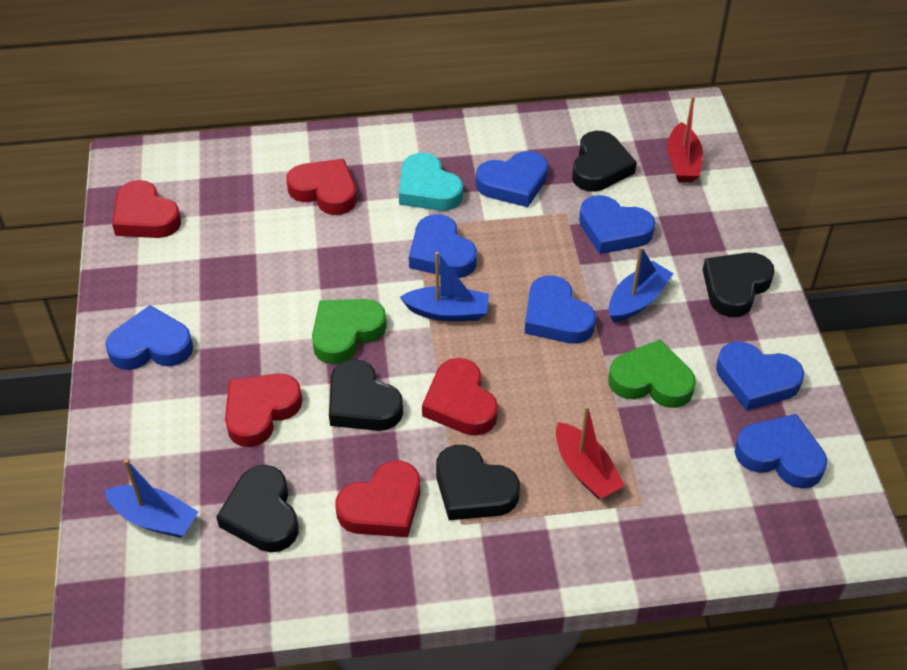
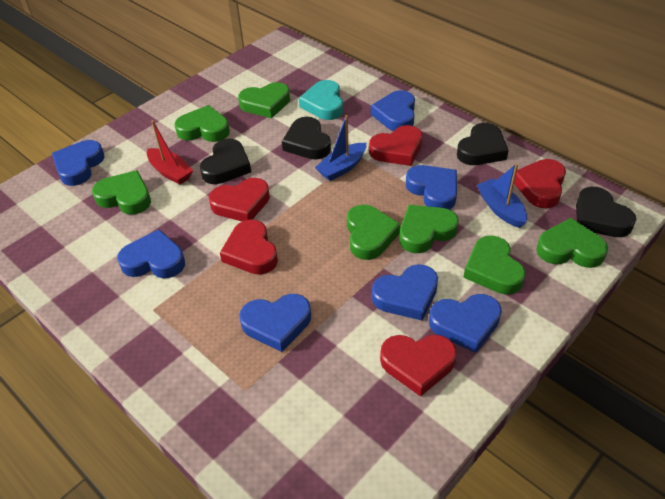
black heart: 5 -> 4
blue boat: 3 -> 2
green heart: 2 -> 7
red boat: 2 -> 1

